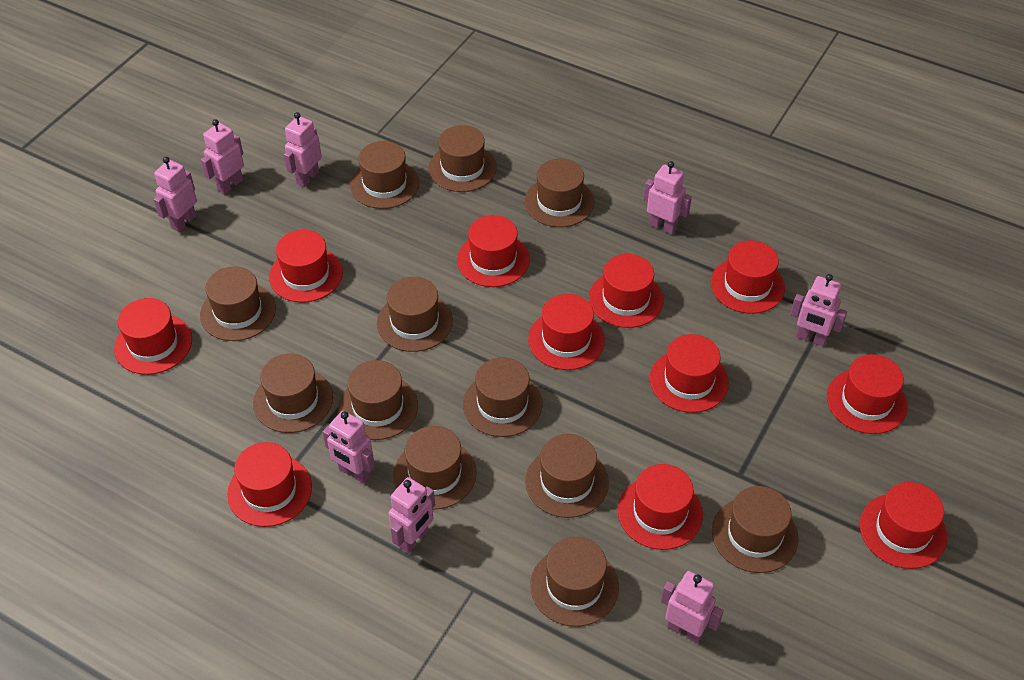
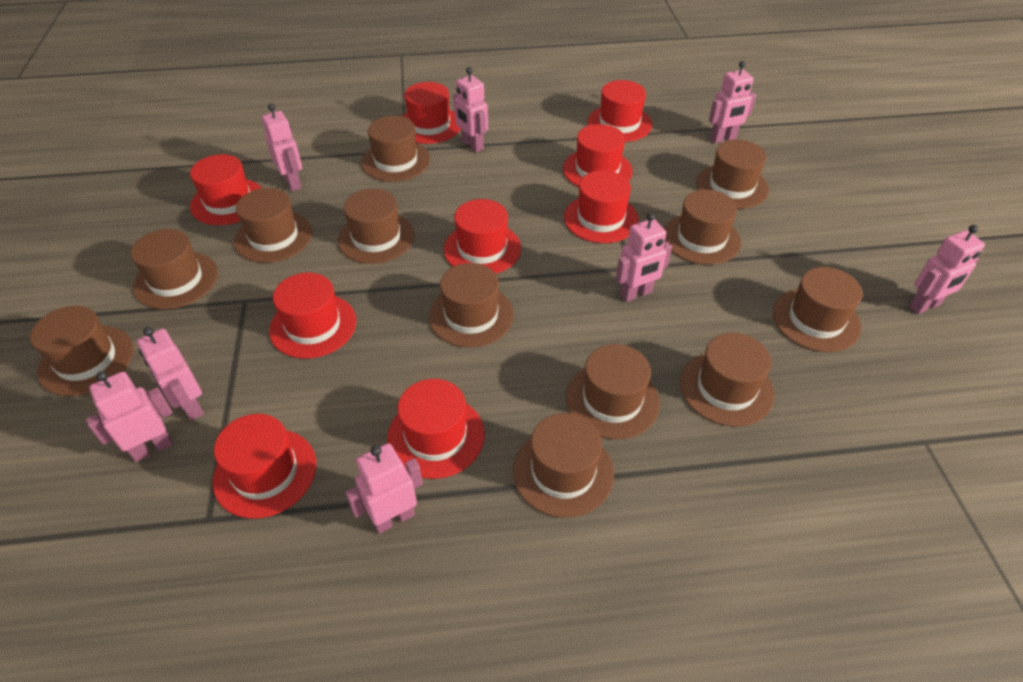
red hat: 11 -> 9

